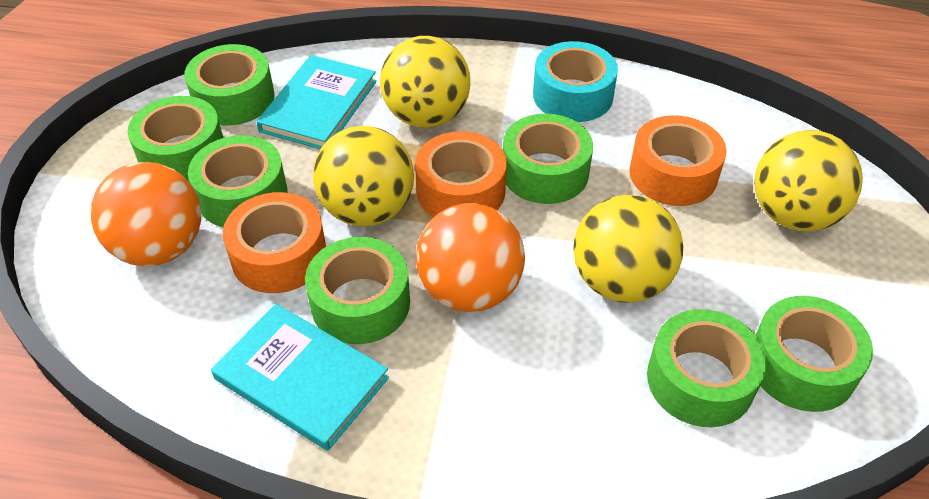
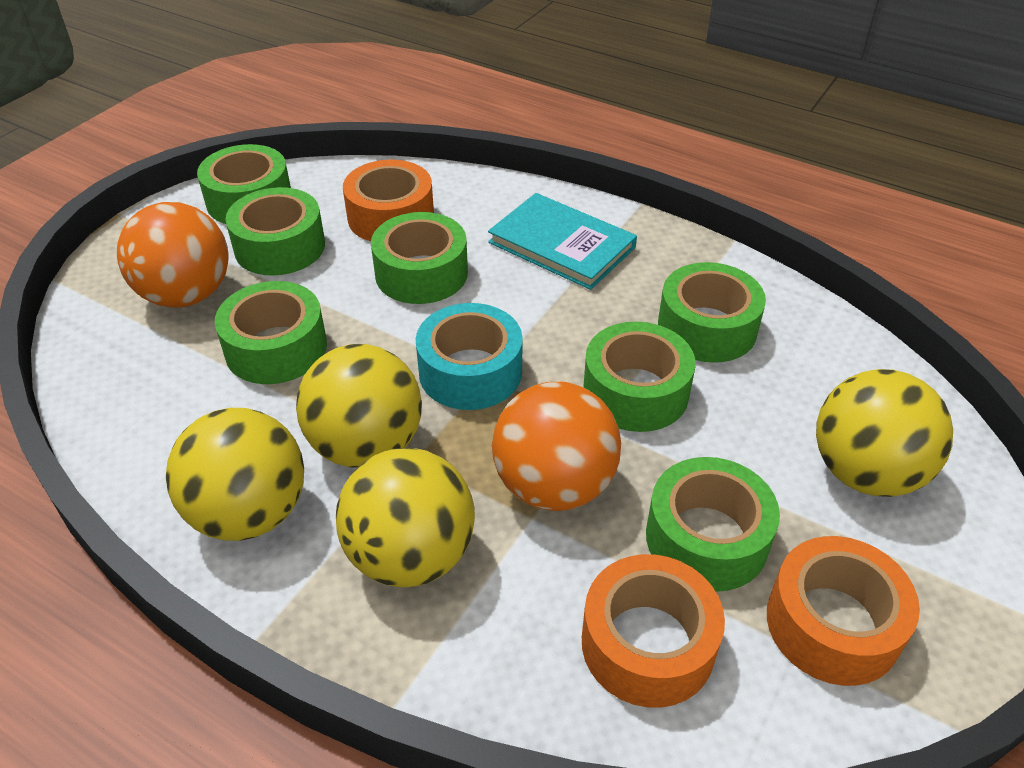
turquoise book: 2 -> 1

